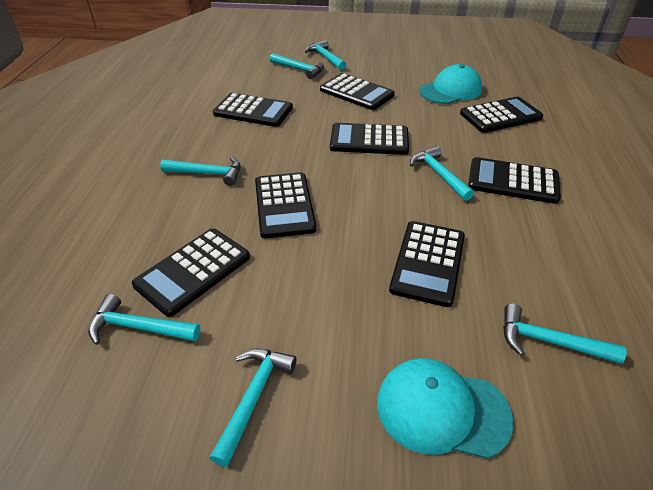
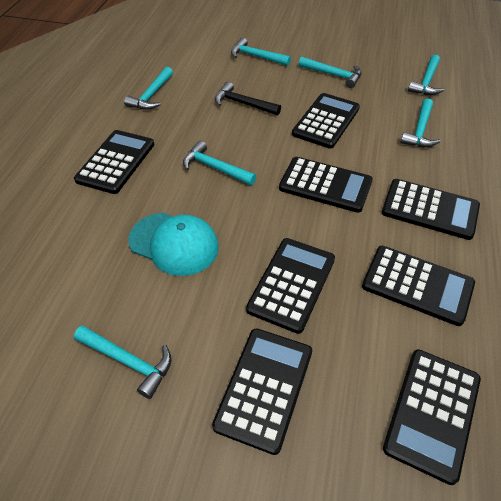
black hammer: 0 -> 1
turquoise cap: 2 -> 1

